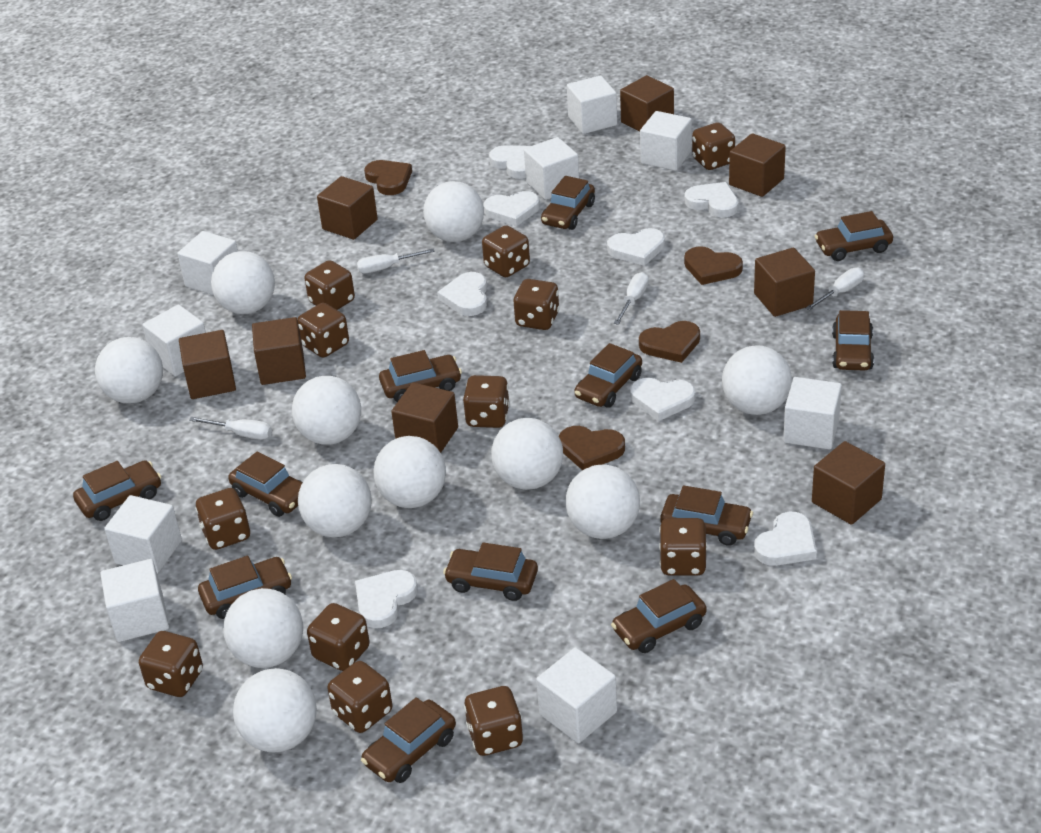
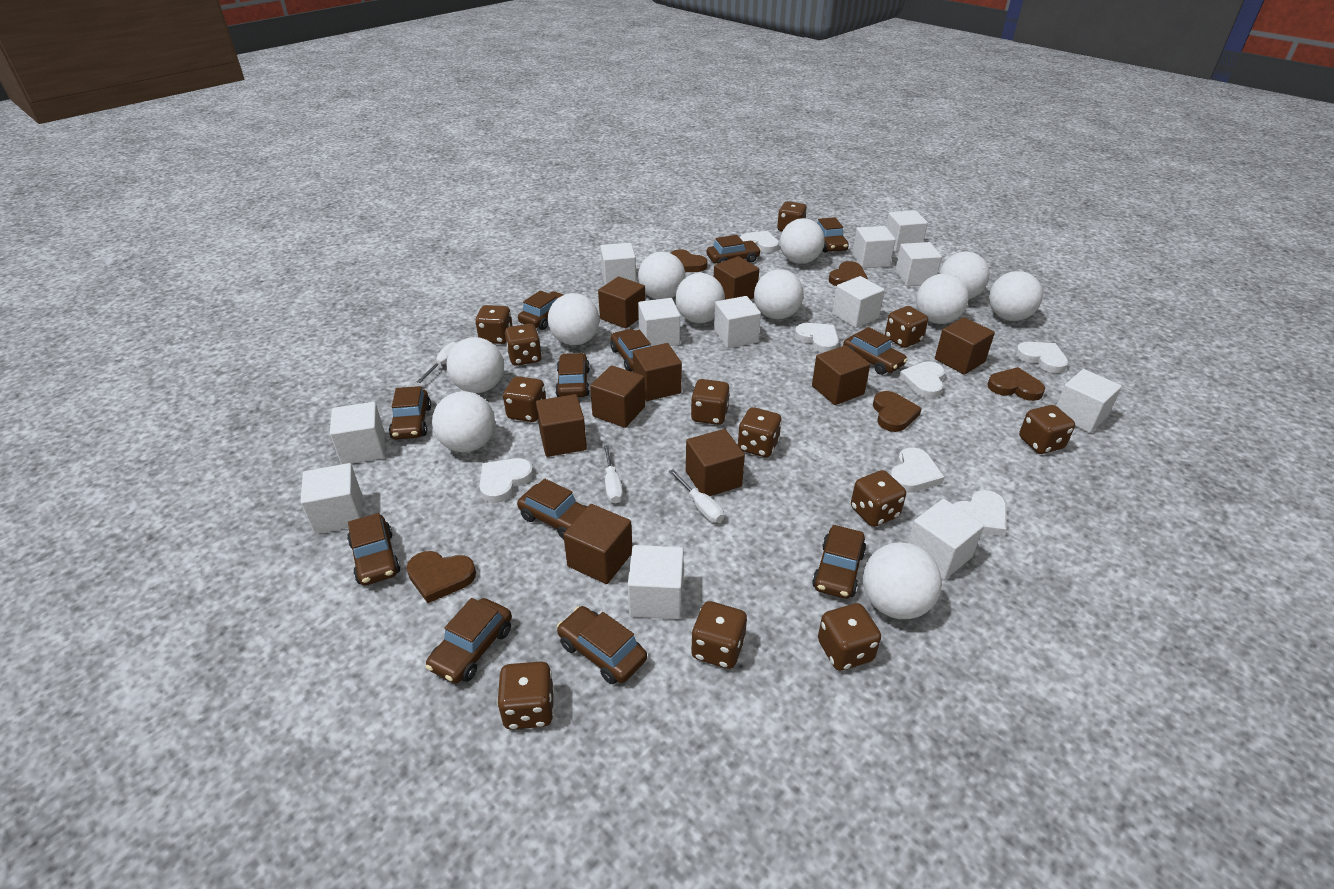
brown cube: 8 -> 9
brown heart: 4 -> 5
white cube: 9 -> 12
white heart: 8 -> 7
white screwdriver: 4 -> 3

